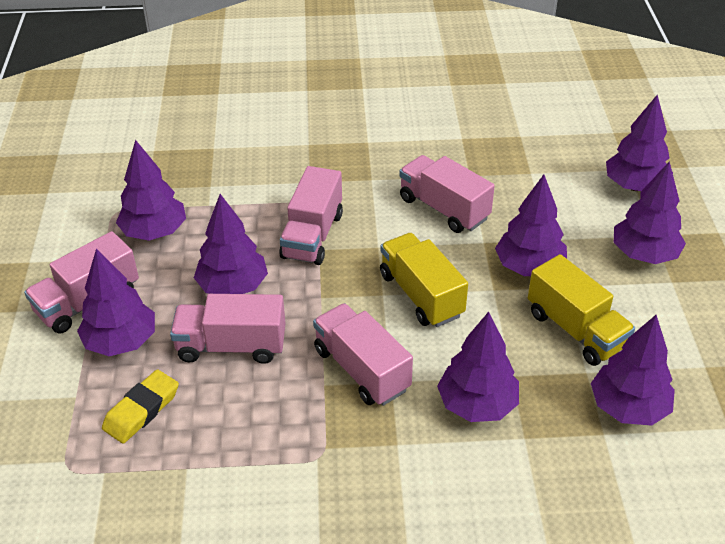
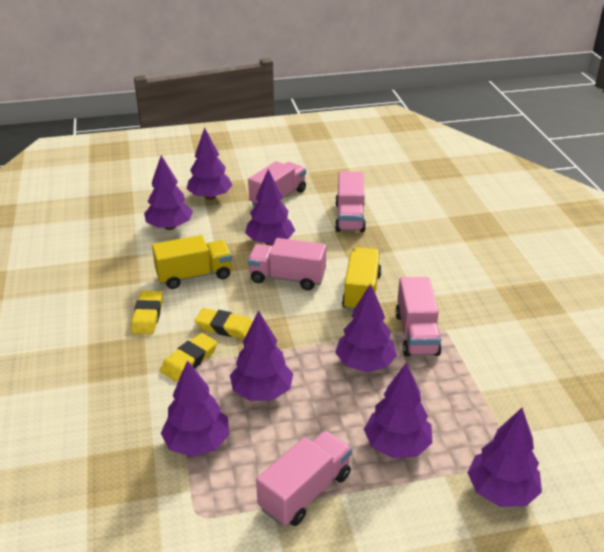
yellow eraser: 1 -> 3

